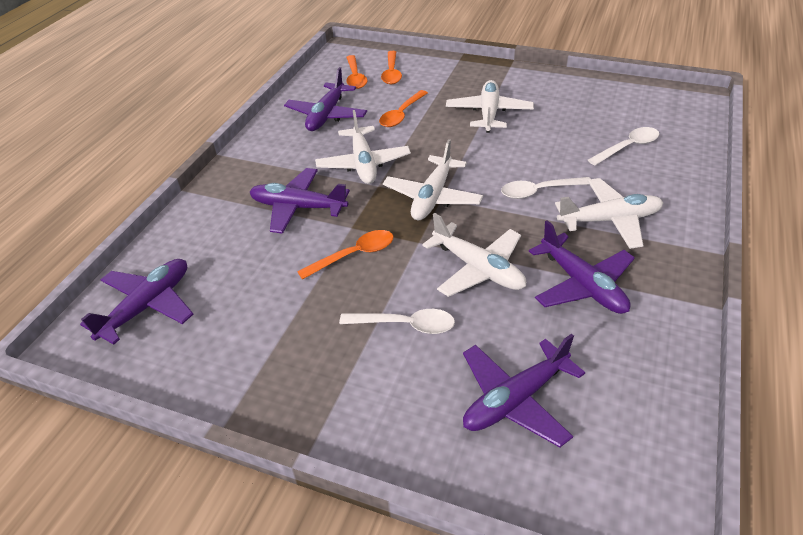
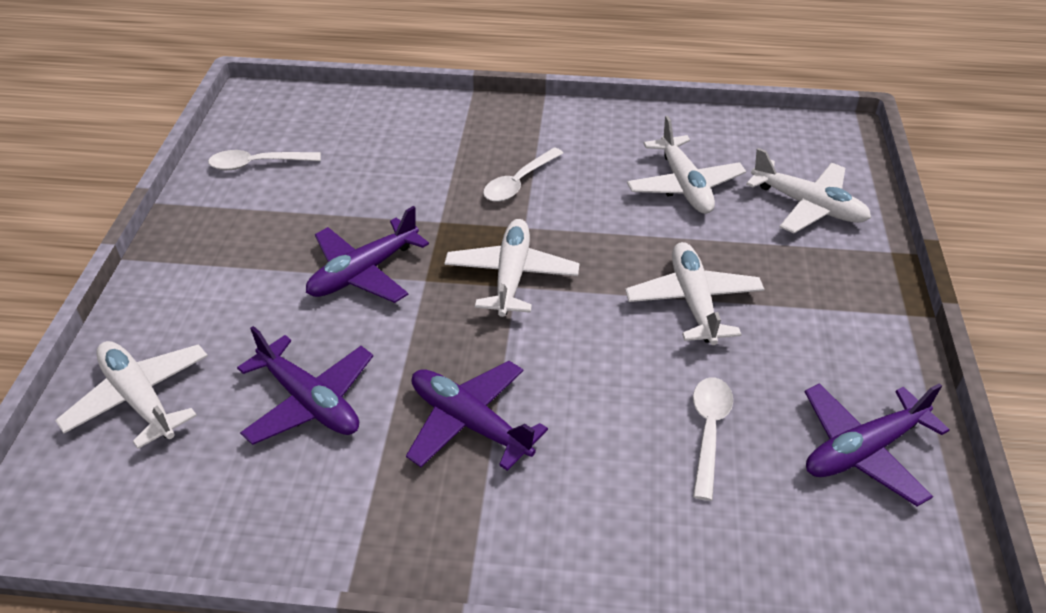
orange spoon: 4 -> 0
purple plane: 5 -> 4

